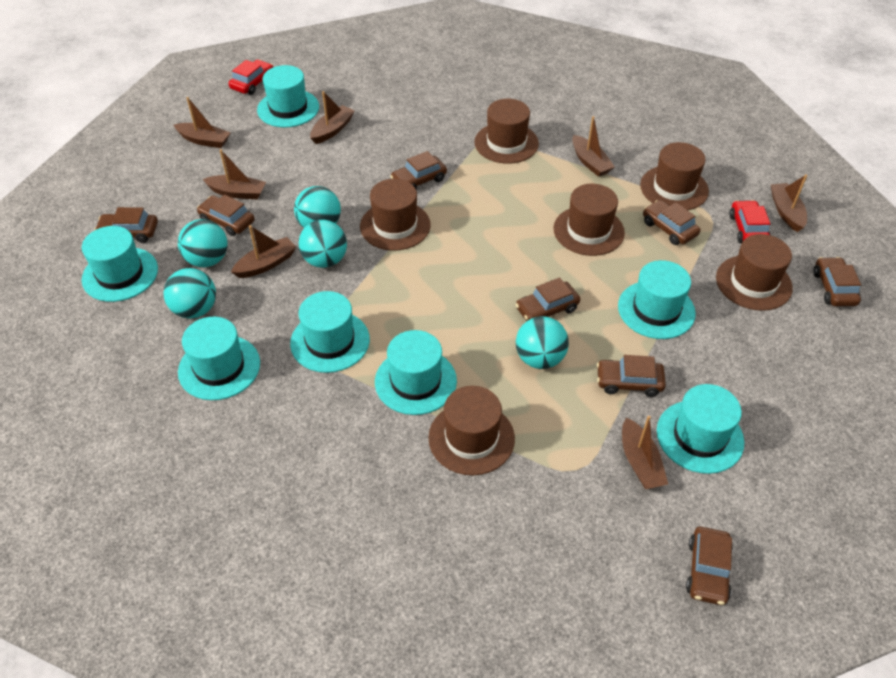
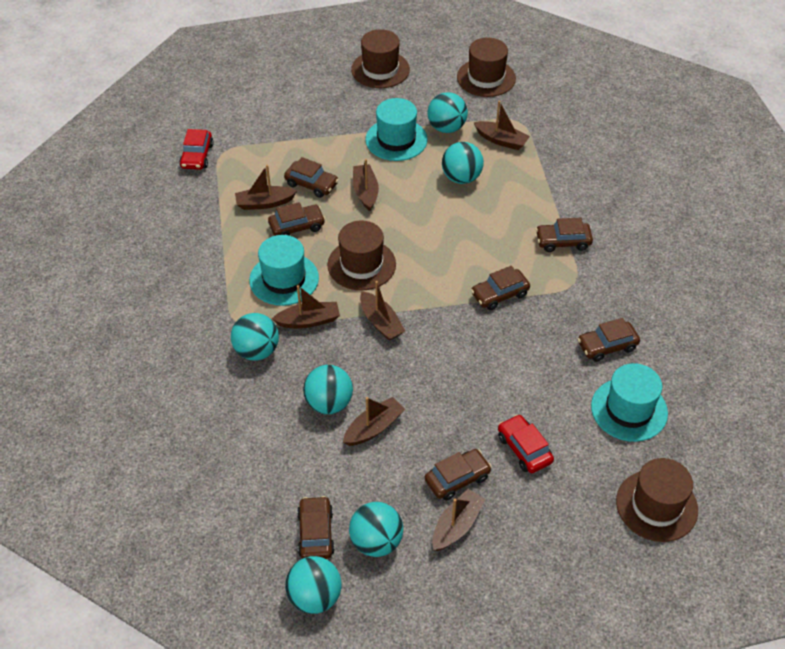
brown car: 8 -> 7
brown hat: 6 -> 4
turquoise ball: 5 -> 6
turquoise hat: 7 -> 3

